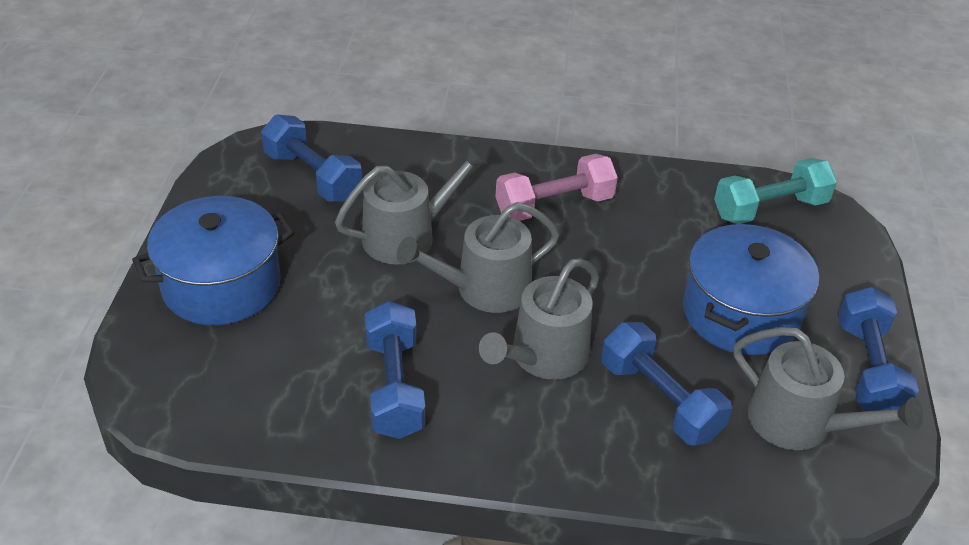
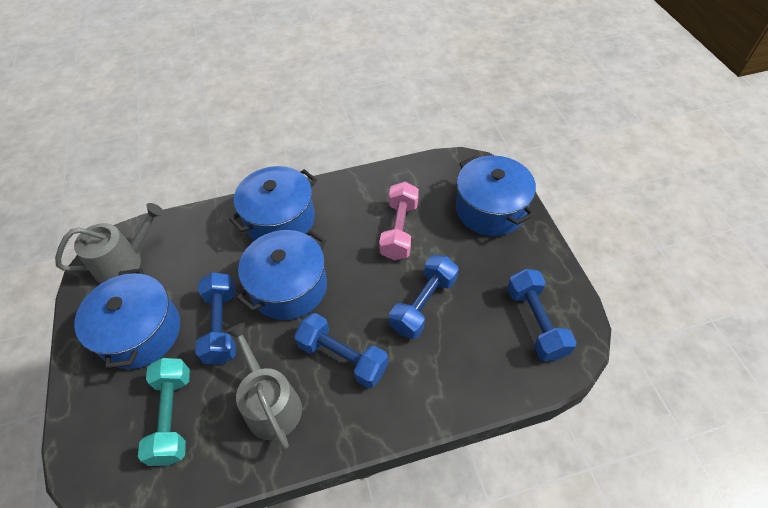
blue pot: 2 -> 4
grey watering can: 4 -> 2

